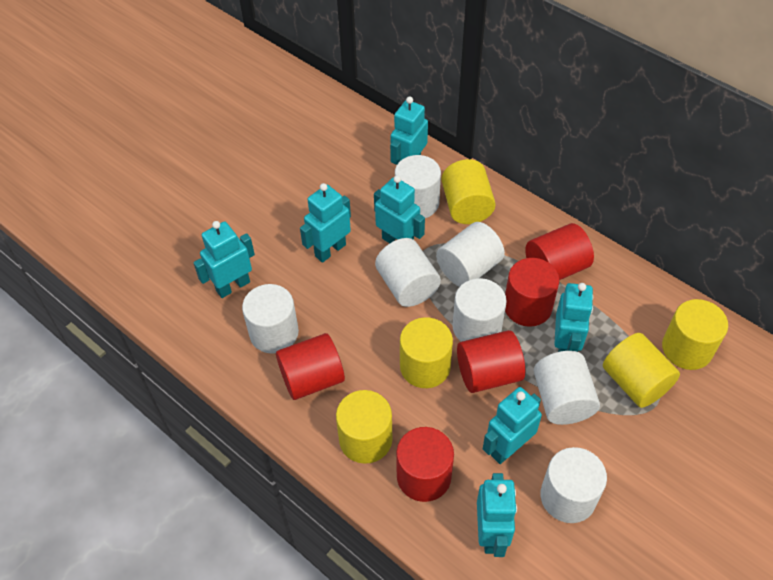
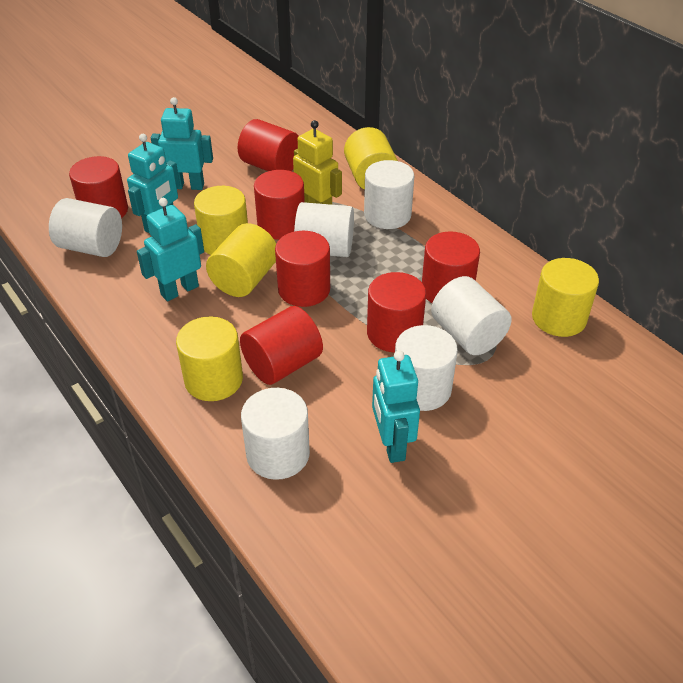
red cylinder: 5 -> 7
turquoise robot: 7 -> 4
white cylinder: 7 -> 6
yellow robot: 0 -> 1

